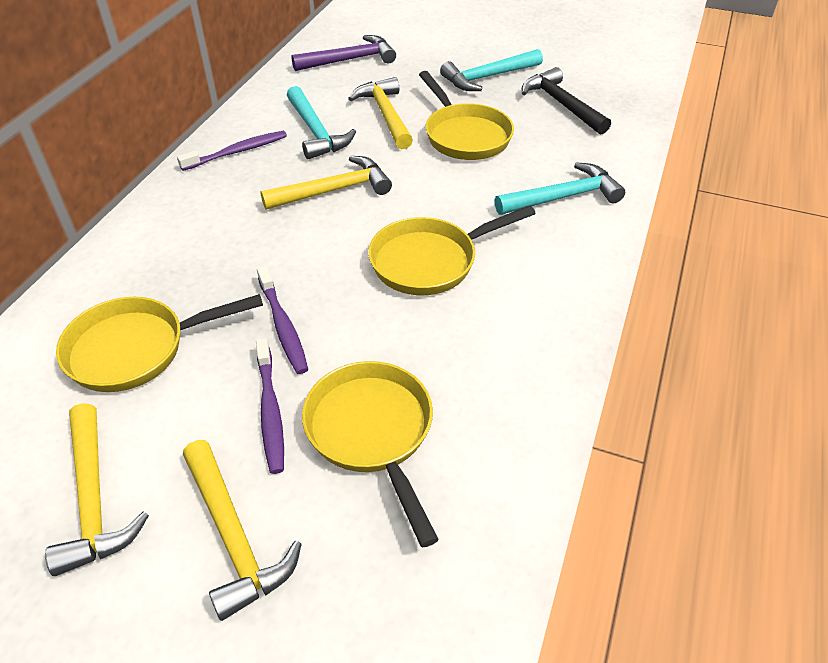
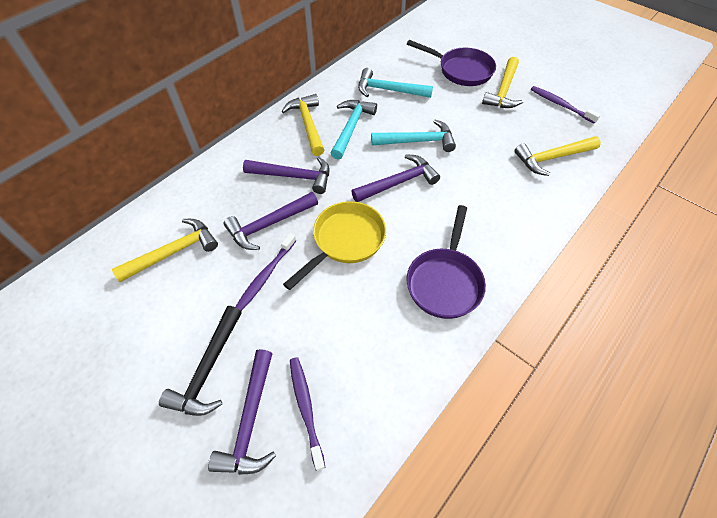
purple hammer: 1 -> 4
purple pan: 0 -> 2
yellow pan: 4 -> 1

